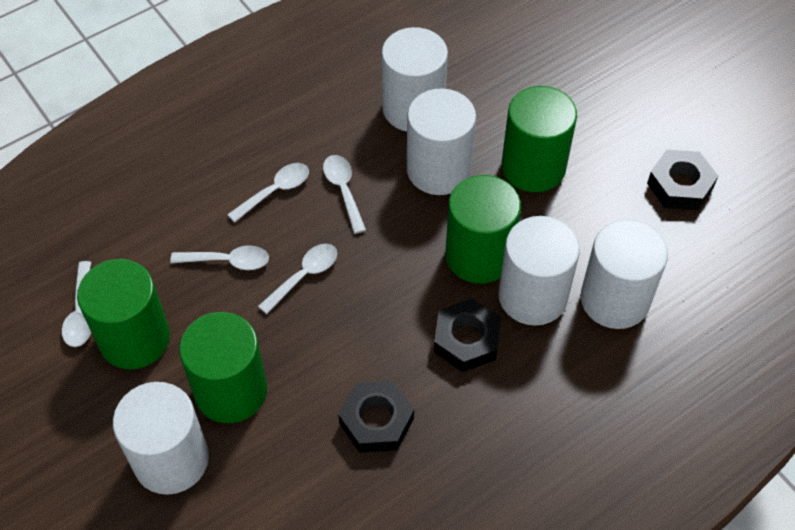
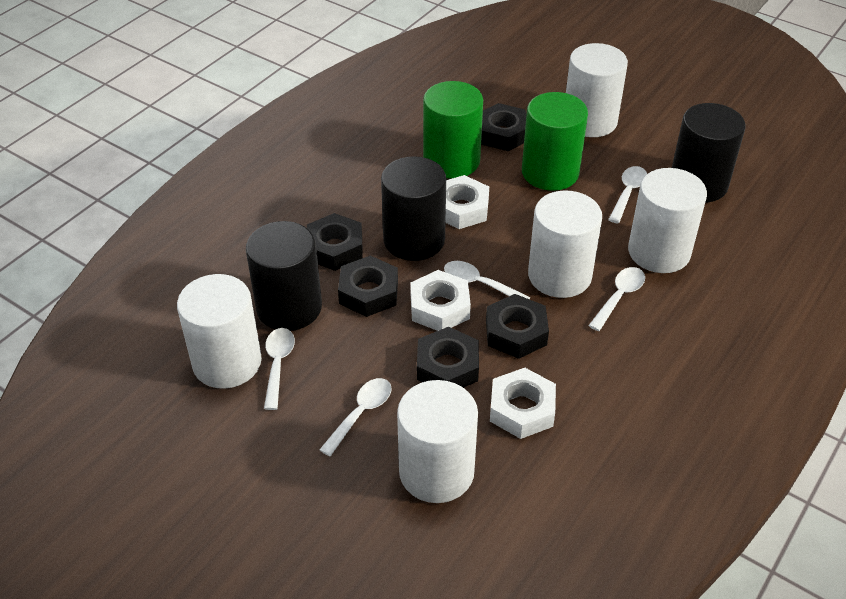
black cylinder: 0 -> 3
black nut: 3 -> 5
green cylinder: 4 -> 2
white nut: 0 -> 3

